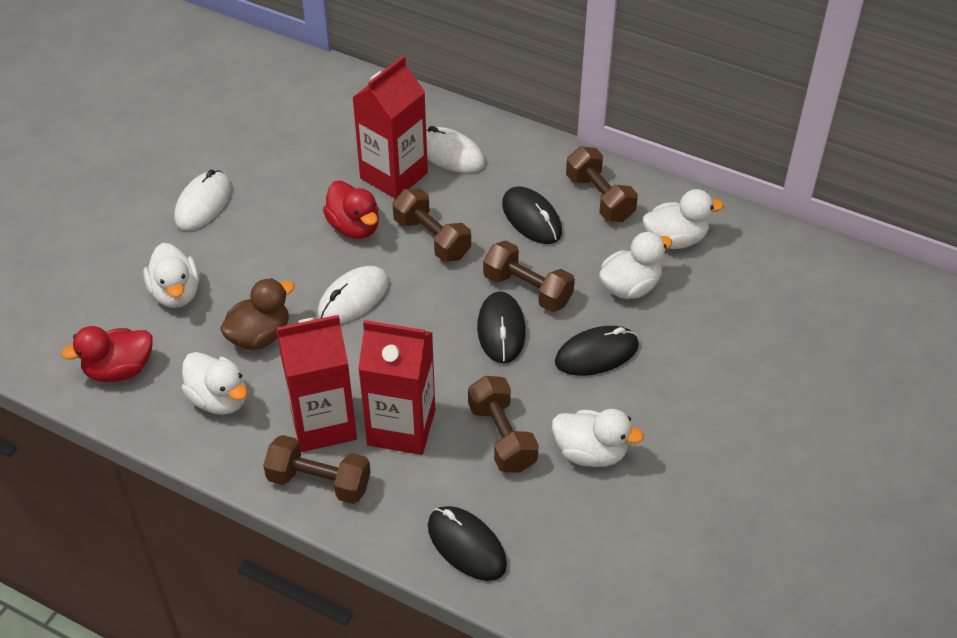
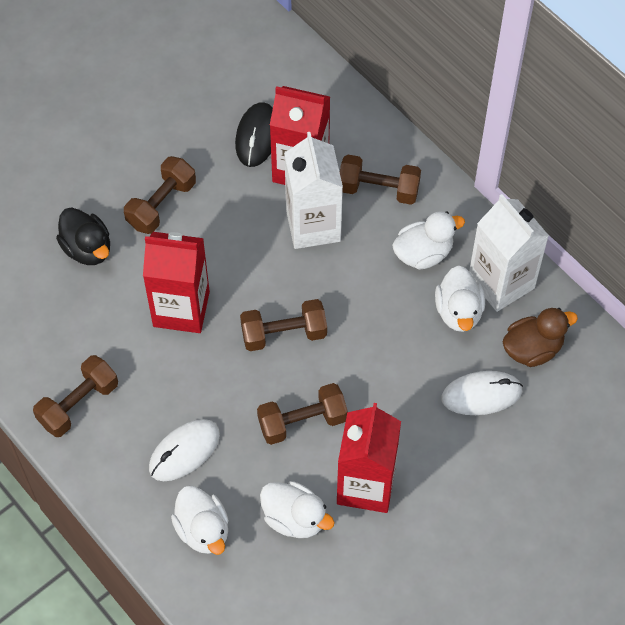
black duck: 0 -> 1
black mouse: 4 -> 1
red duck: 2 -> 0
white carton: 0 -> 2
white duck: 5 -> 4
white mouse: 3 -> 2

